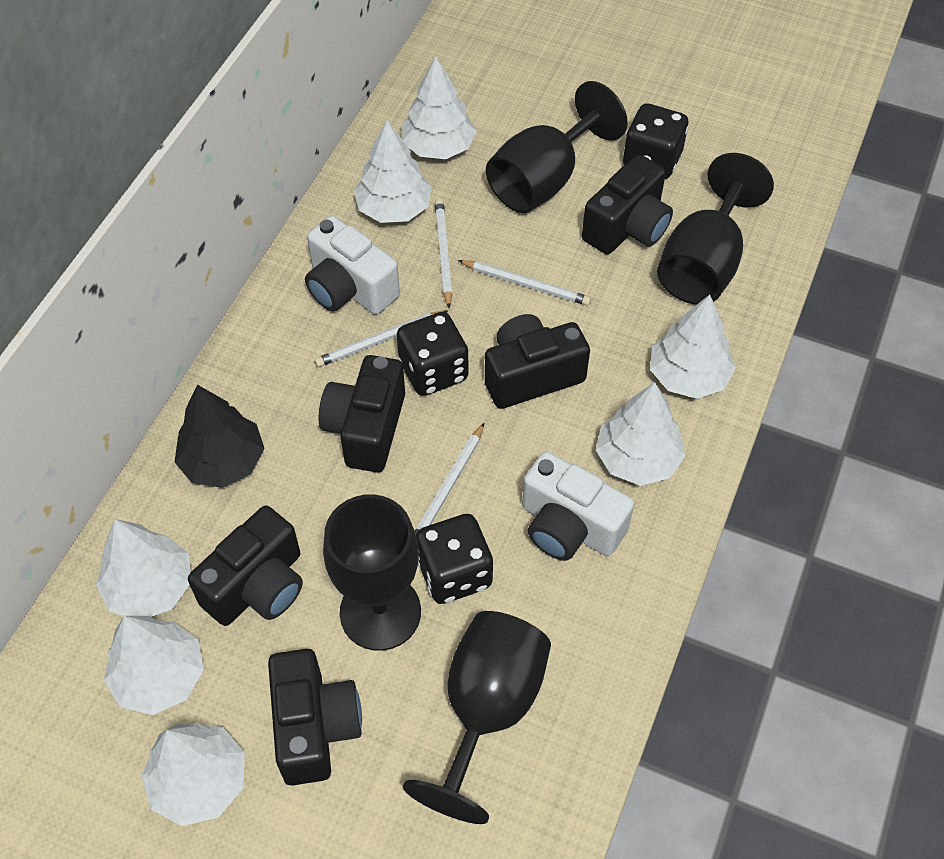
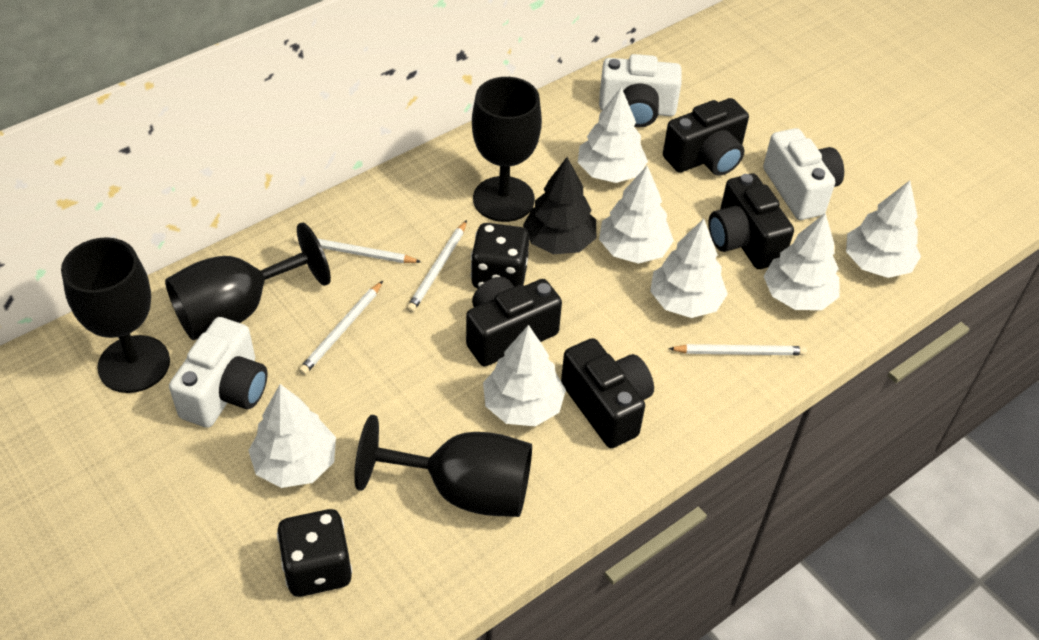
black camera: 5 -> 4
black dice: 3 -> 2
white camera: 2 -> 3

